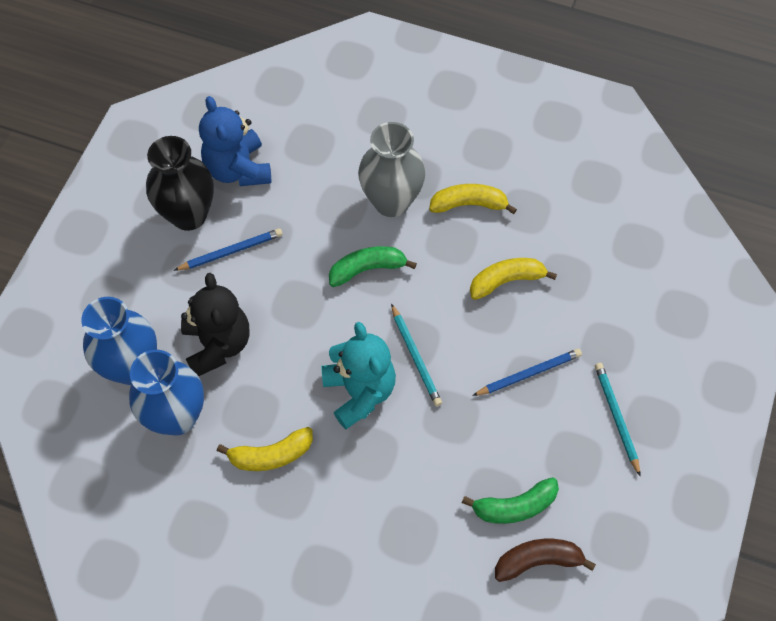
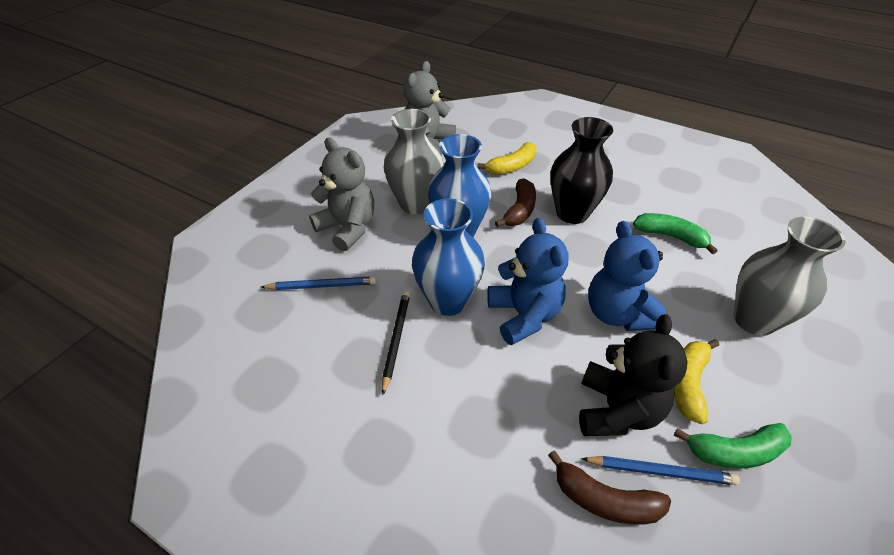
black pencil: 0 -> 1
blue teddy bear: 1 -> 2
brown banana: 1 -> 2
grey teddy bear: 0 -> 2
grey vase: 1 -> 2
turquoise pencil: 2 -> 0
turquoise teddy bear: 1 -> 0
yellow banana: 3 -> 2

